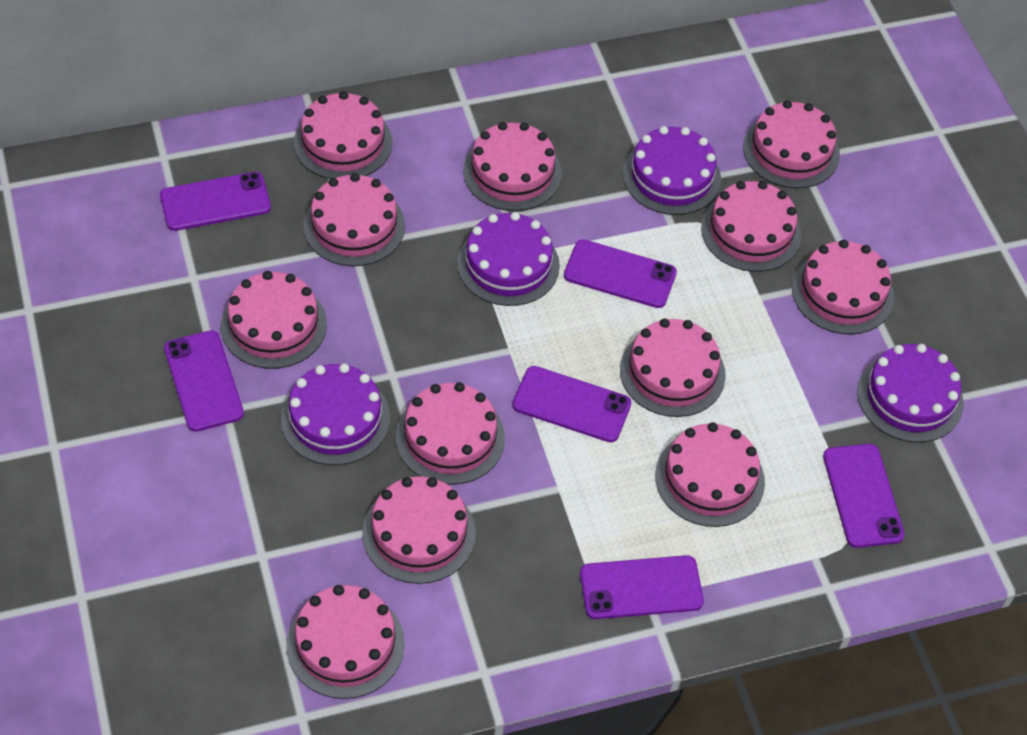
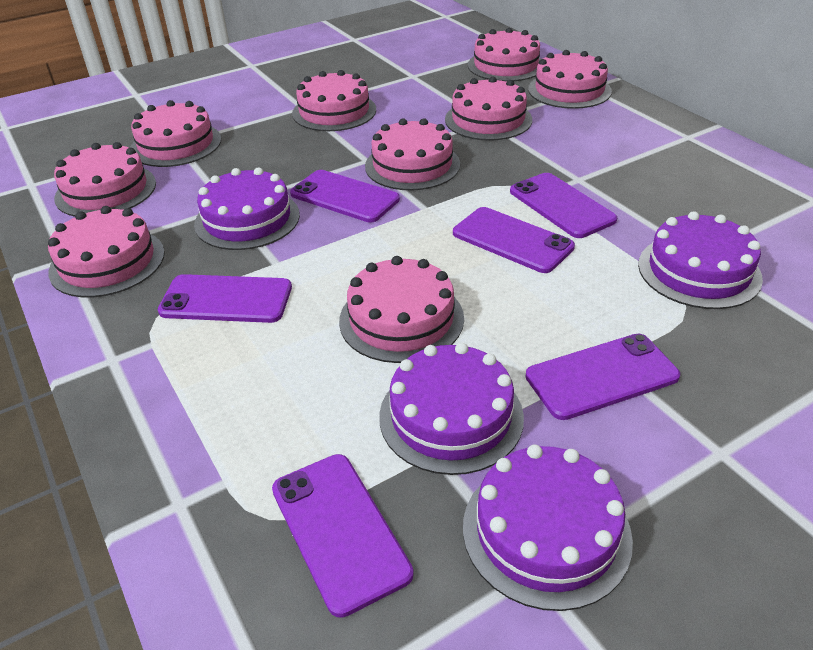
pink cake: 12 -> 9

